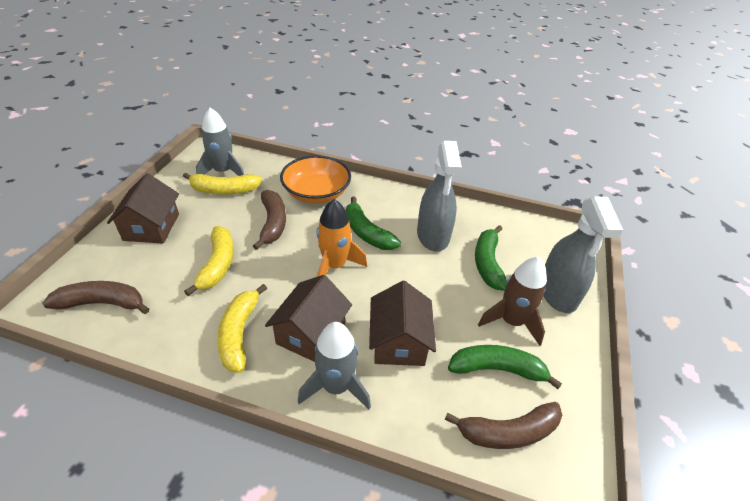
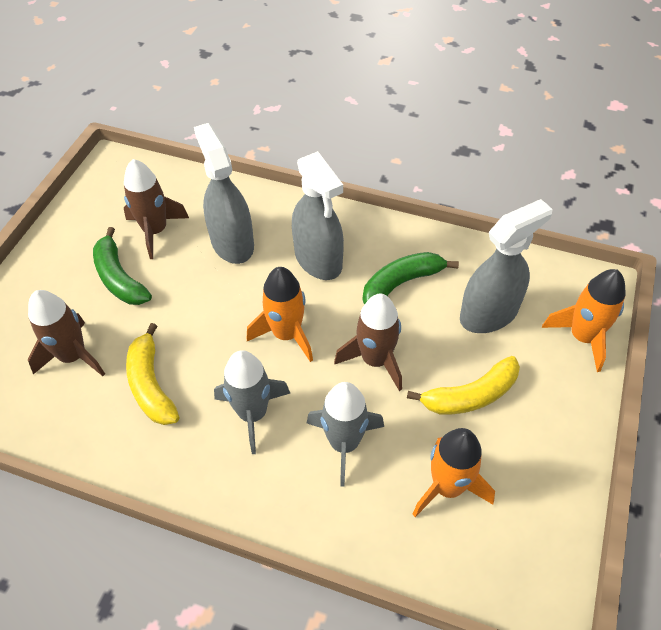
brown banana: 3 -> 0
brown house: 3 -> 0
brown rocket: 1 -> 3
green banana: 3 -> 2
grey spray bottle: 2 -> 3
orange bowl: 1 -> 0
orange rocket: 1 -> 3
yellow banana: 3 -> 2

